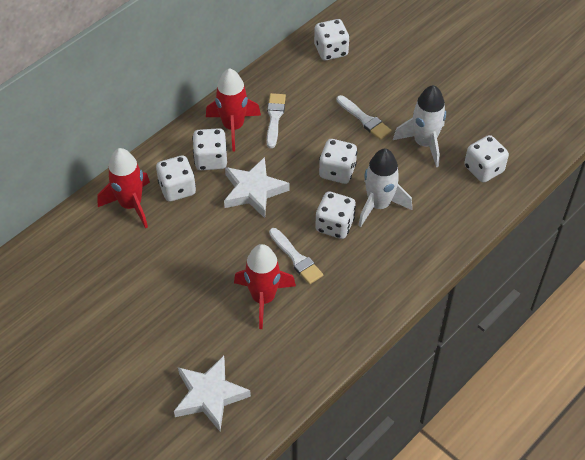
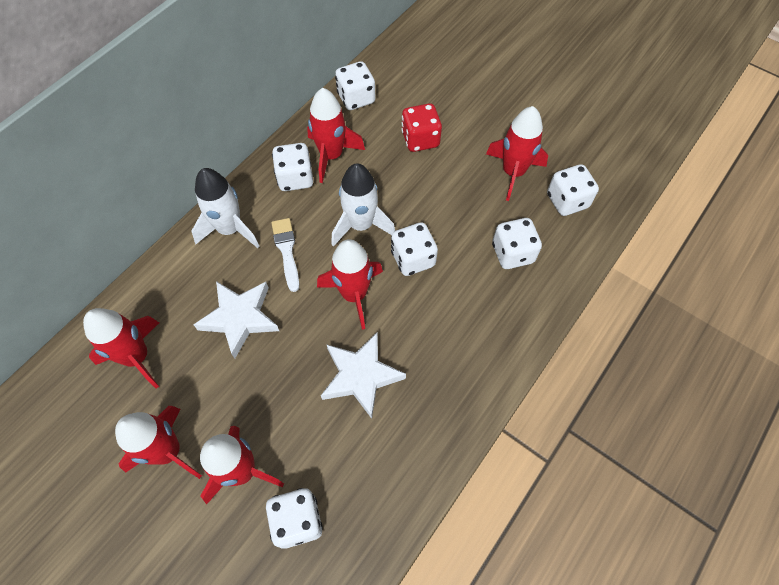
red dice: 0 -> 1
red rocket: 3 -> 6
white brush: 3 -> 1

